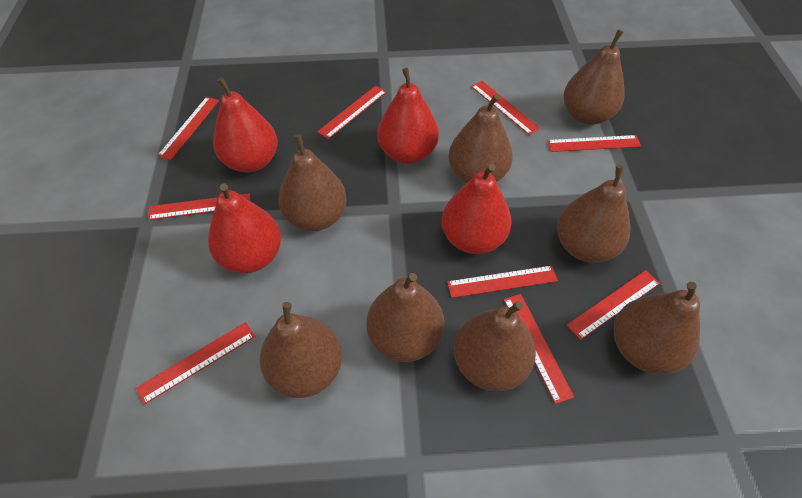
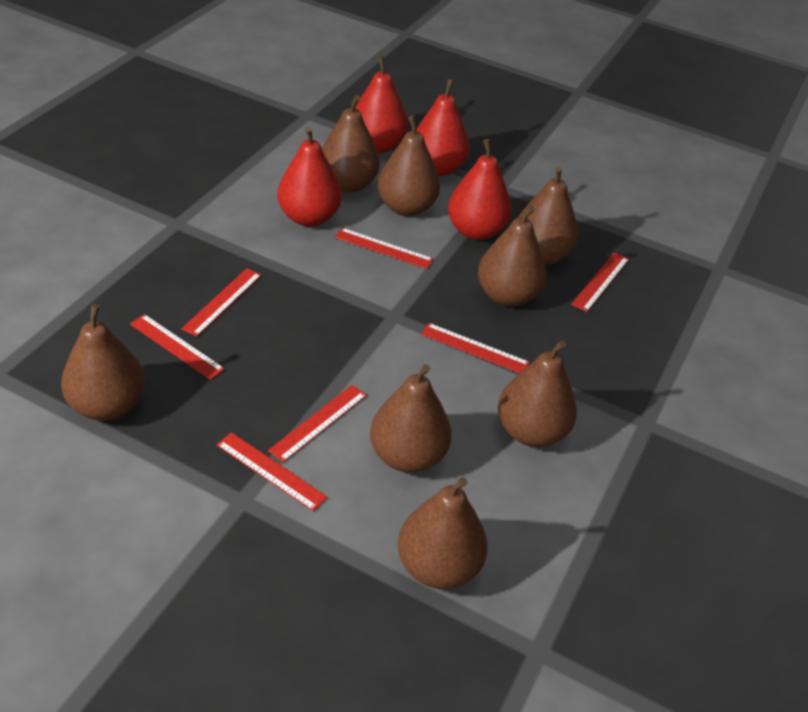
red ruler: 9 -> 7

